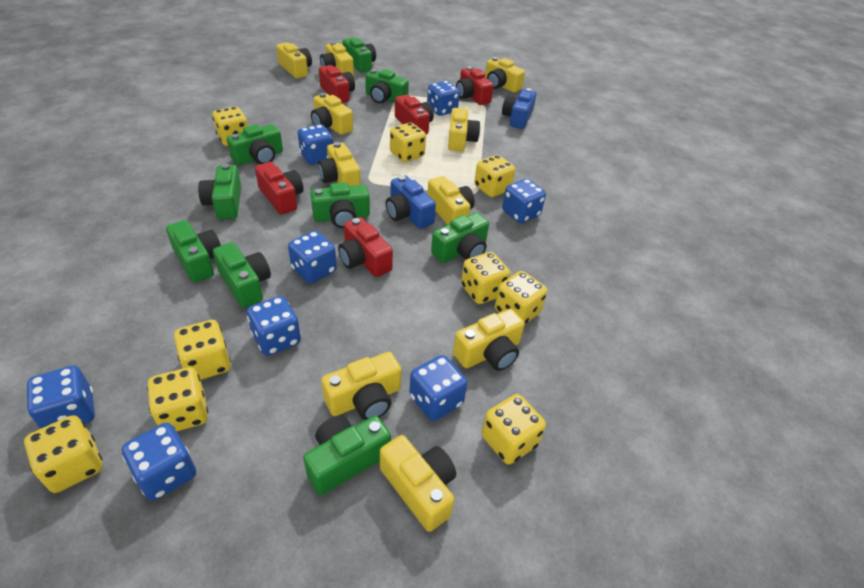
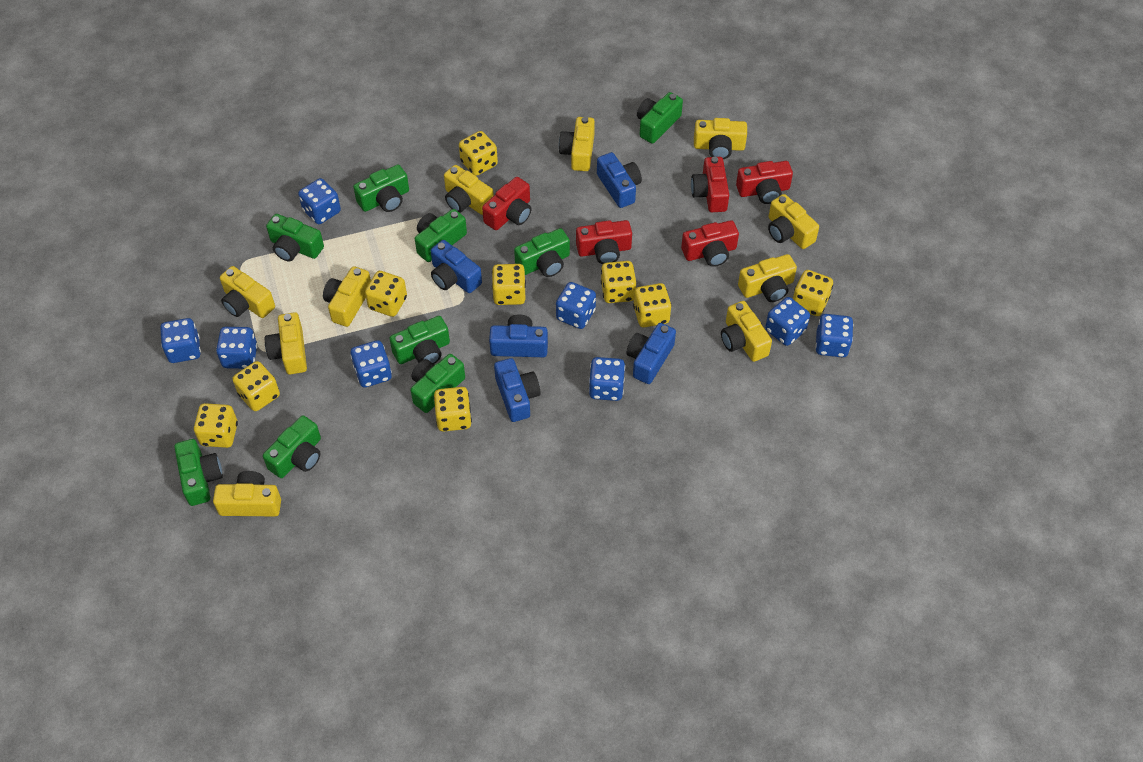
blue camera: 2 -> 5

